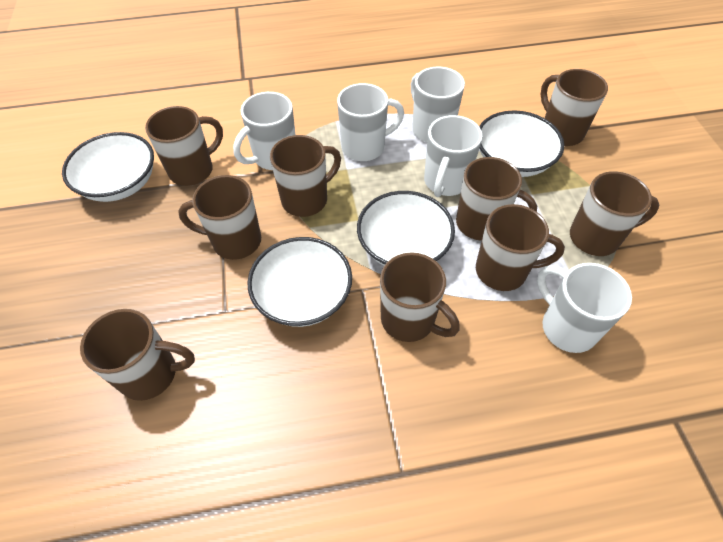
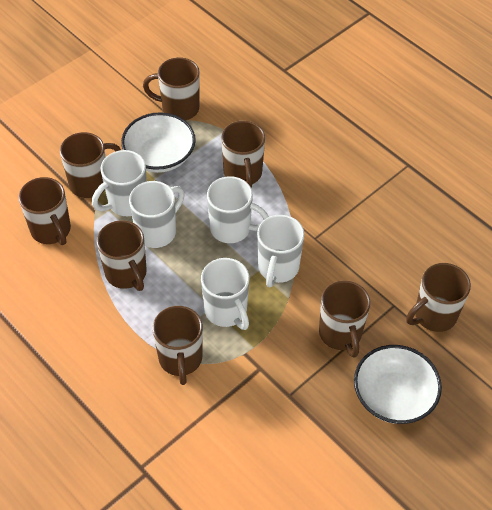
brown mug: 9 -> 8
white bowl: 4 -> 2

